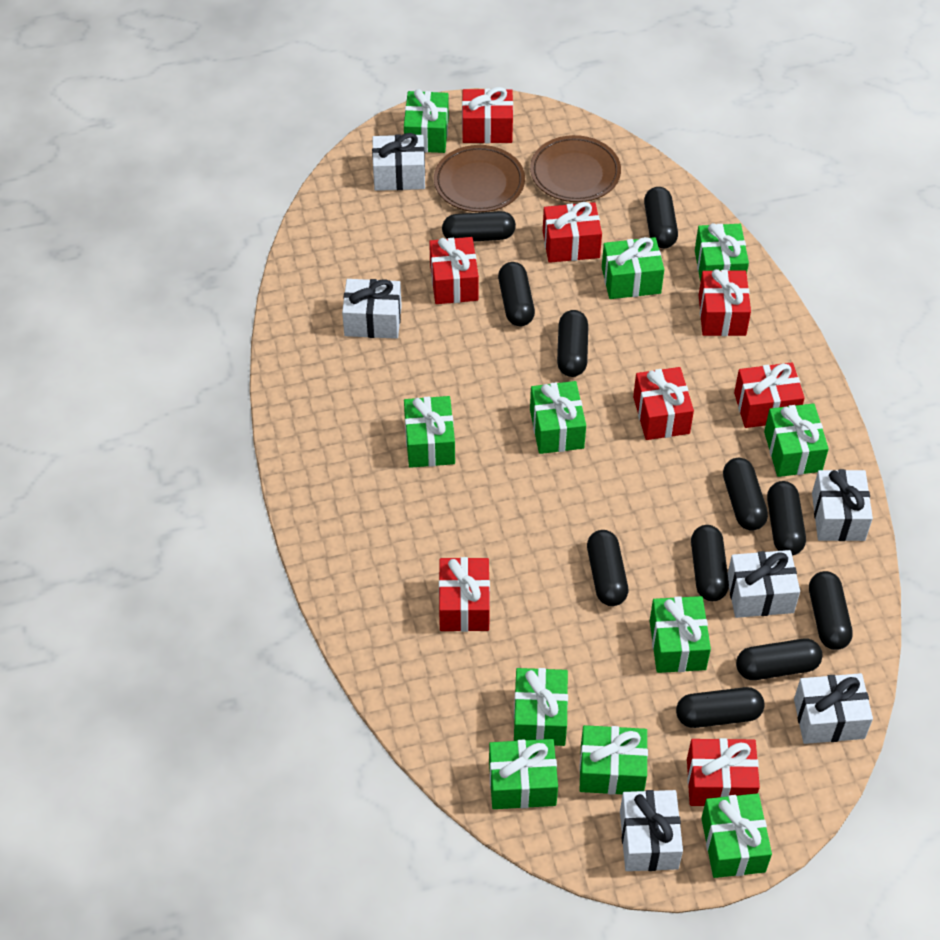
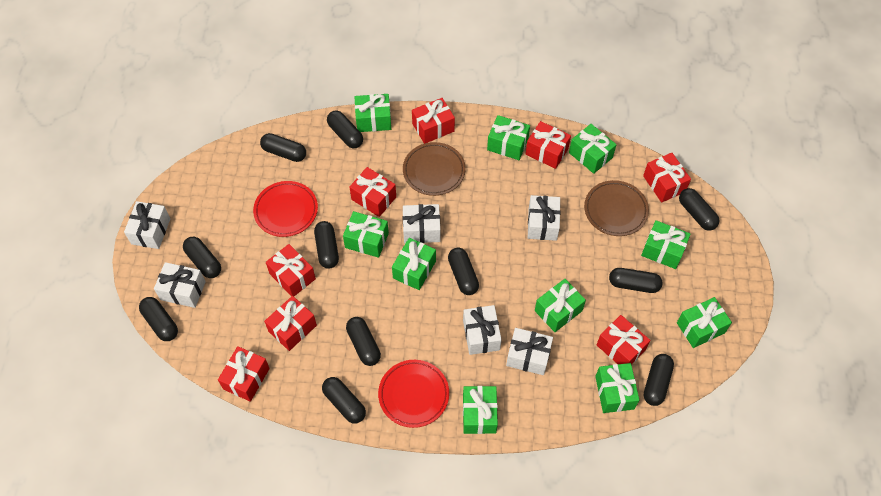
green gift: 11 -> 10
red plate: 0 -> 2

